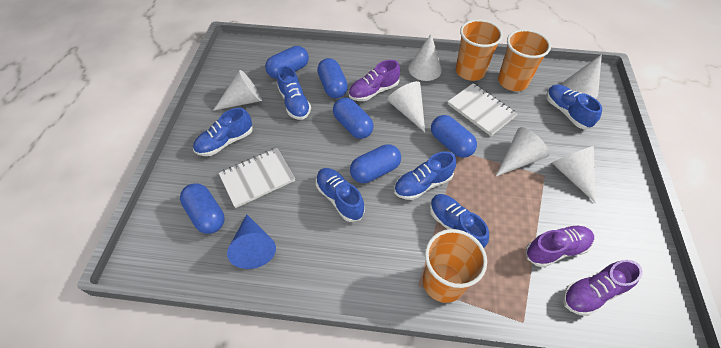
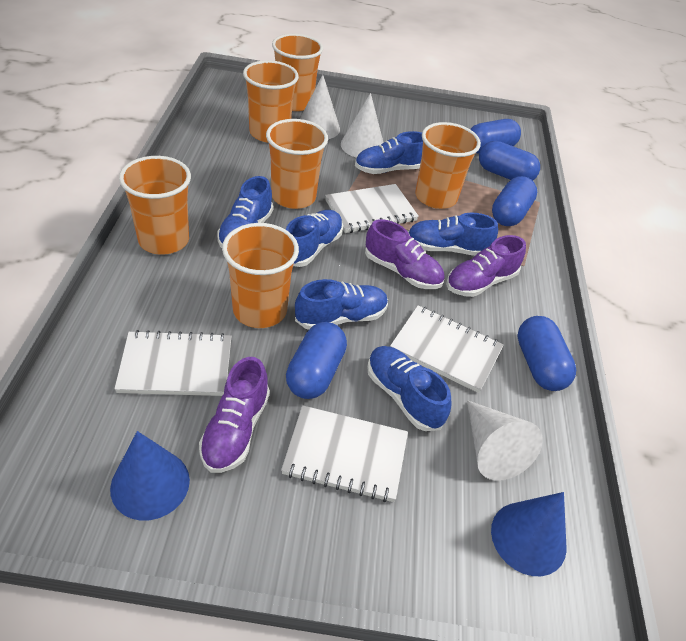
blue capsule: 6 -> 5
blue cone: 1 -> 2
orange cup: 3 -> 6
white cone: 6 -> 3
white notebook: 2 -> 4

